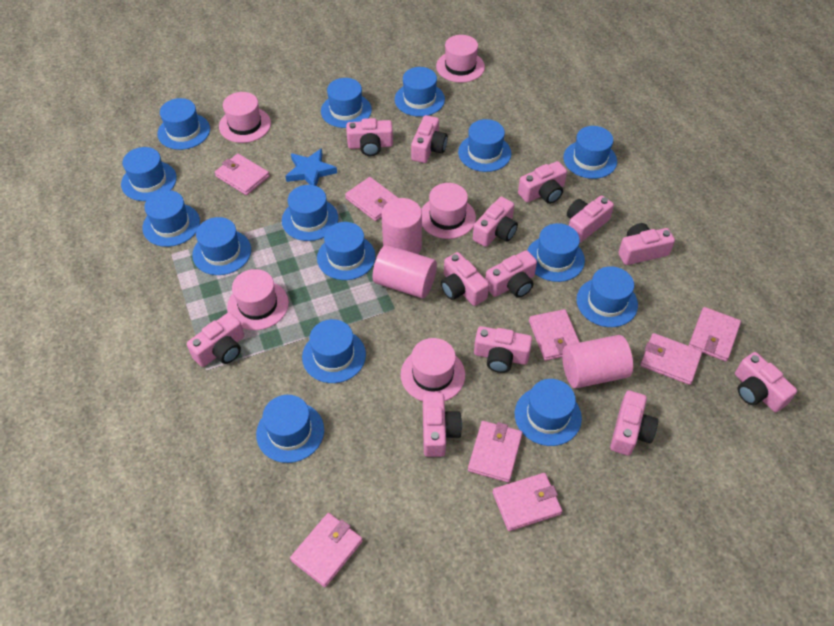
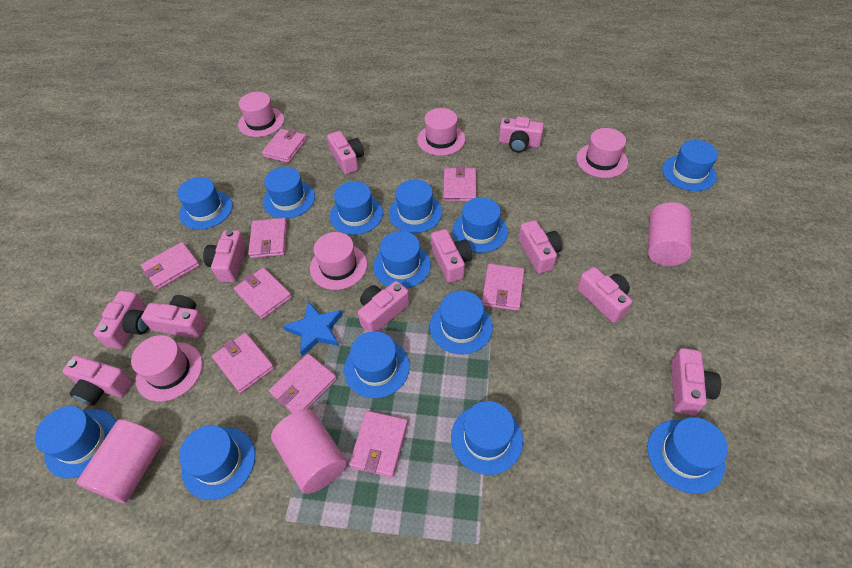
blue hat: 15 -> 13
pink camera: 13 -> 11
pink wallet: 8 -> 9

